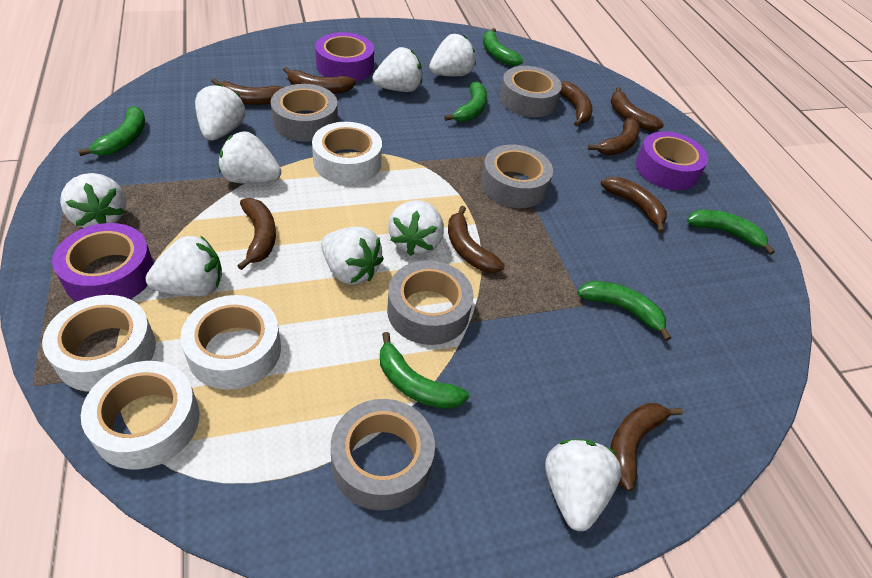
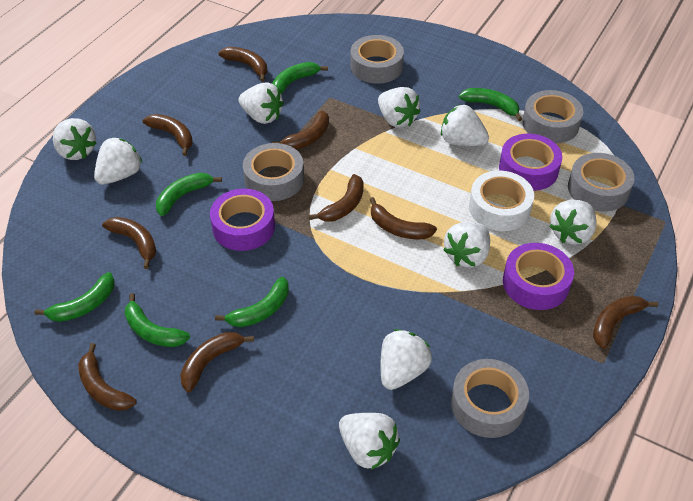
white tape: 4 -> 1

